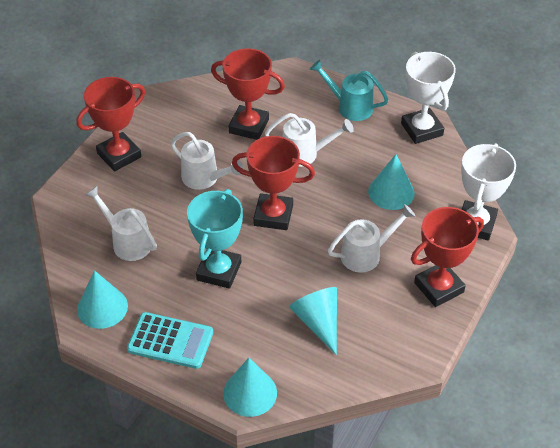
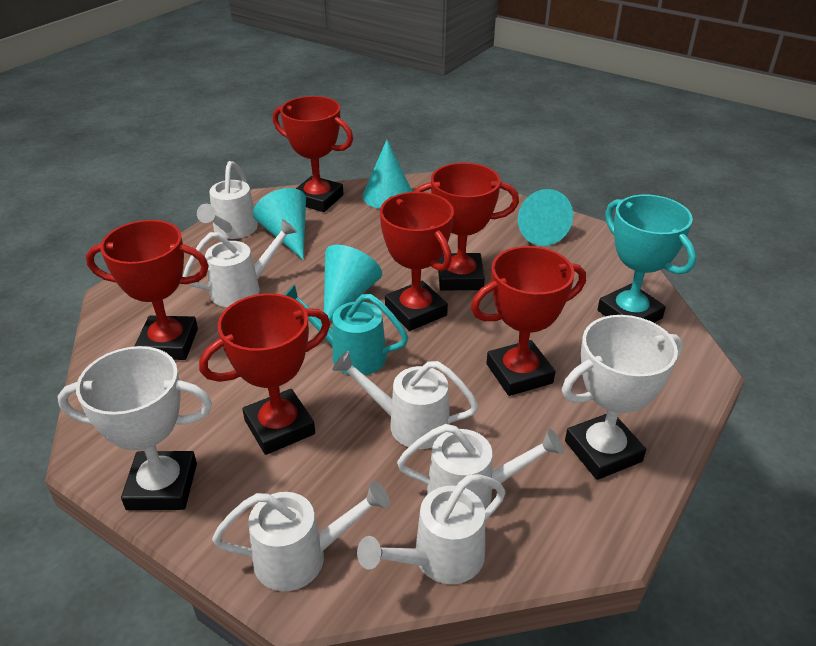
red trophy: 4 -> 6
turquoise calculator: 1 -> 0
white watering can: 4 -> 6

